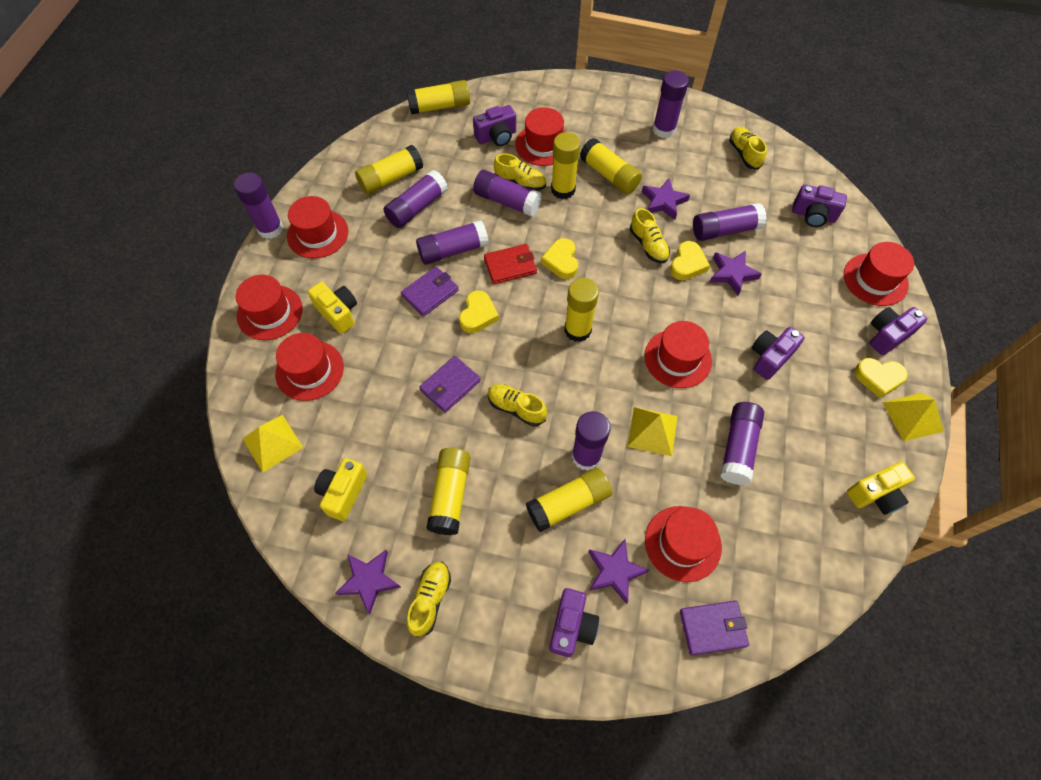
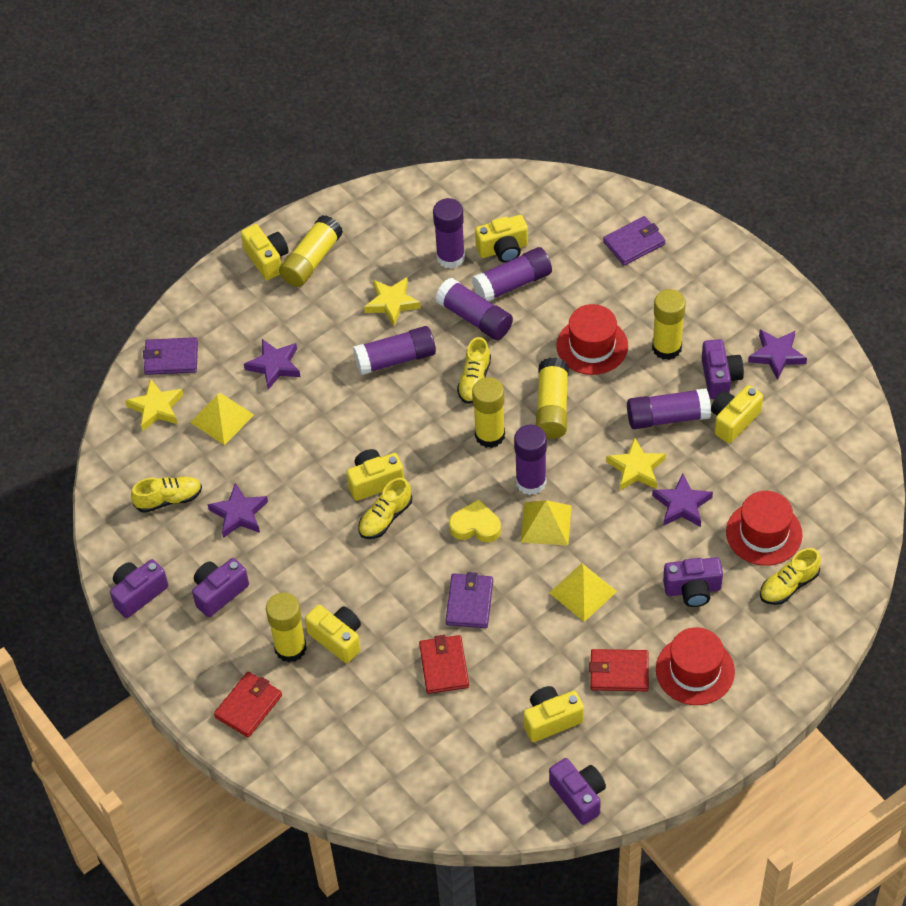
purple glue stick: 8 -> 6
red hat: 7 -> 3
red wallet: 1 -> 3
yellow camera: 3 -> 6
yellow glue stick: 7 -> 5
yellow heart: 4 -> 1
yellow shoe: 5 -> 4
yellow star: 0 -> 3

